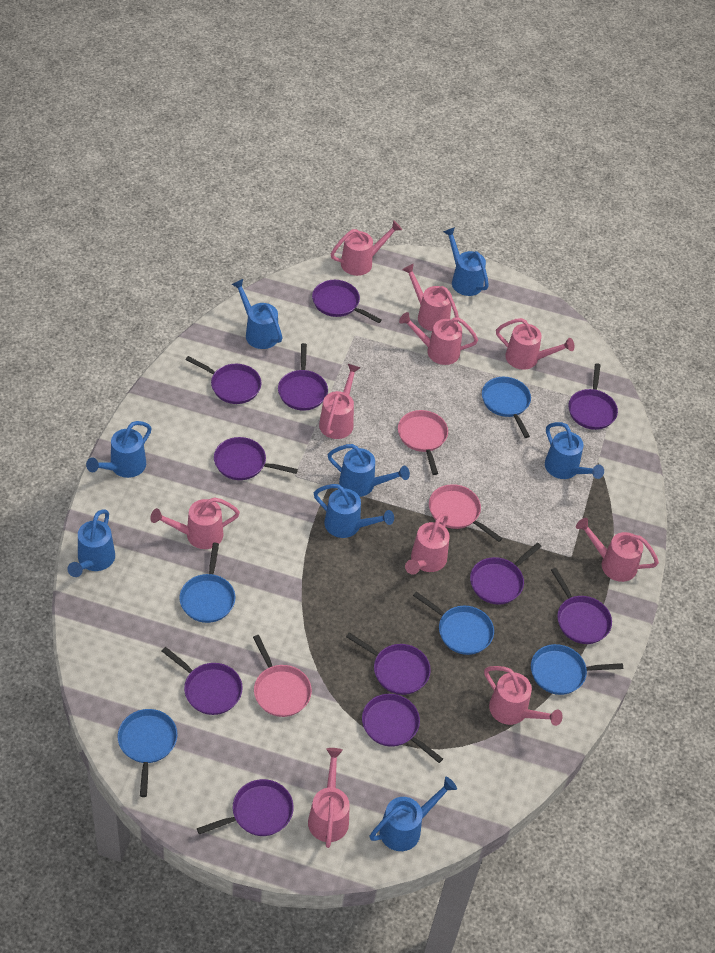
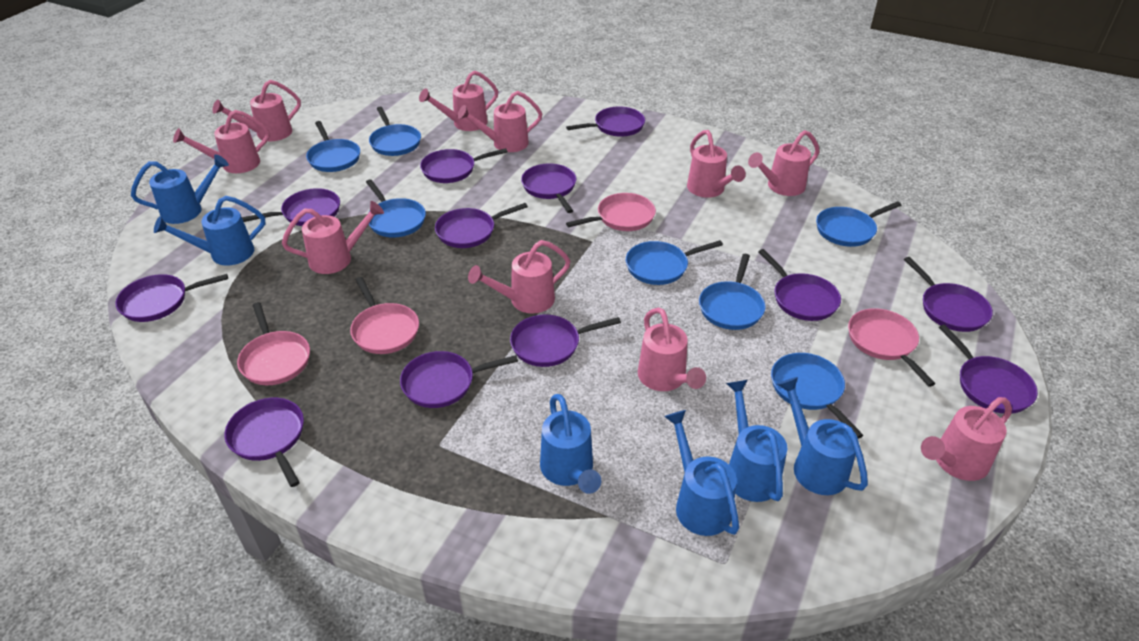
blue pan: 5 -> 7
blue watering can: 8 -> 6
pink pan: 3 -> 4
purple pan: 11 -> 12

